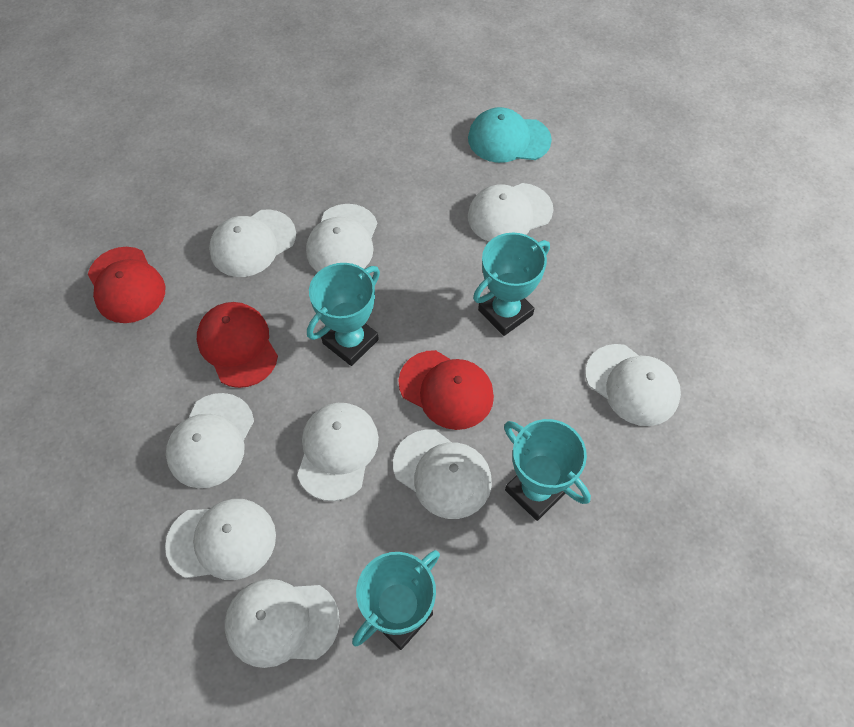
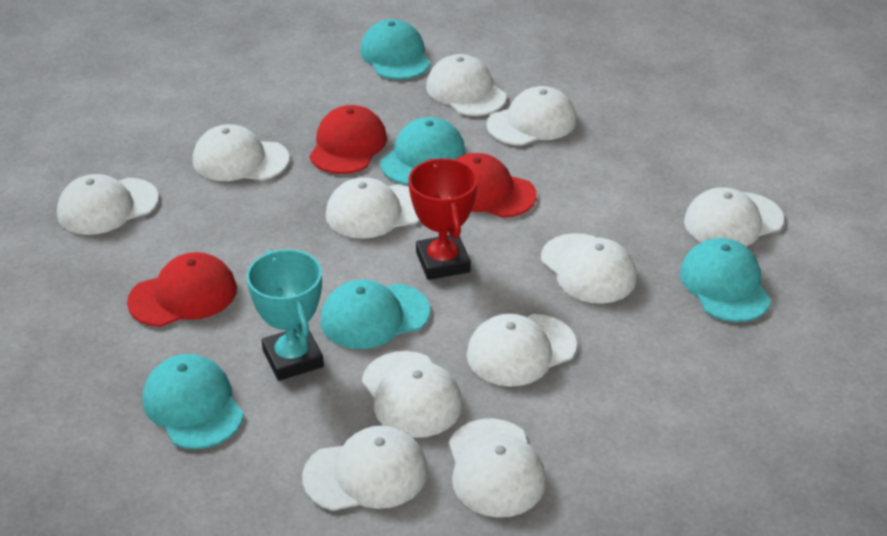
red trophy: 0 -> 1
turquoise cap: 1 -> 5
turquoise trophy: 4 -> 1
white cap: 9 -> 11

